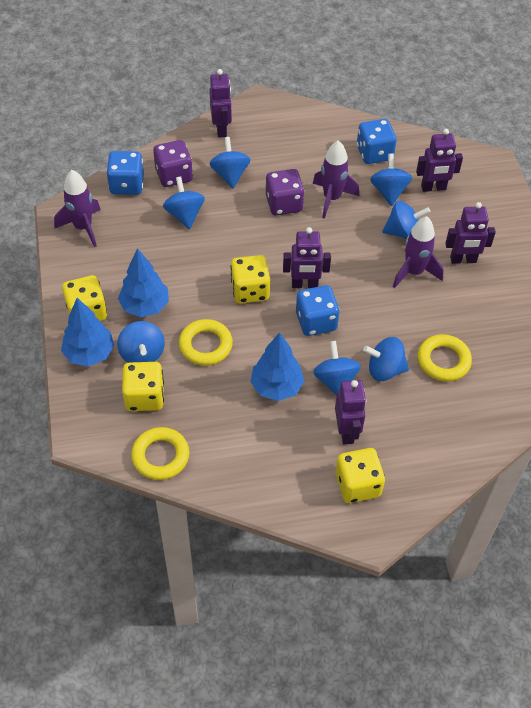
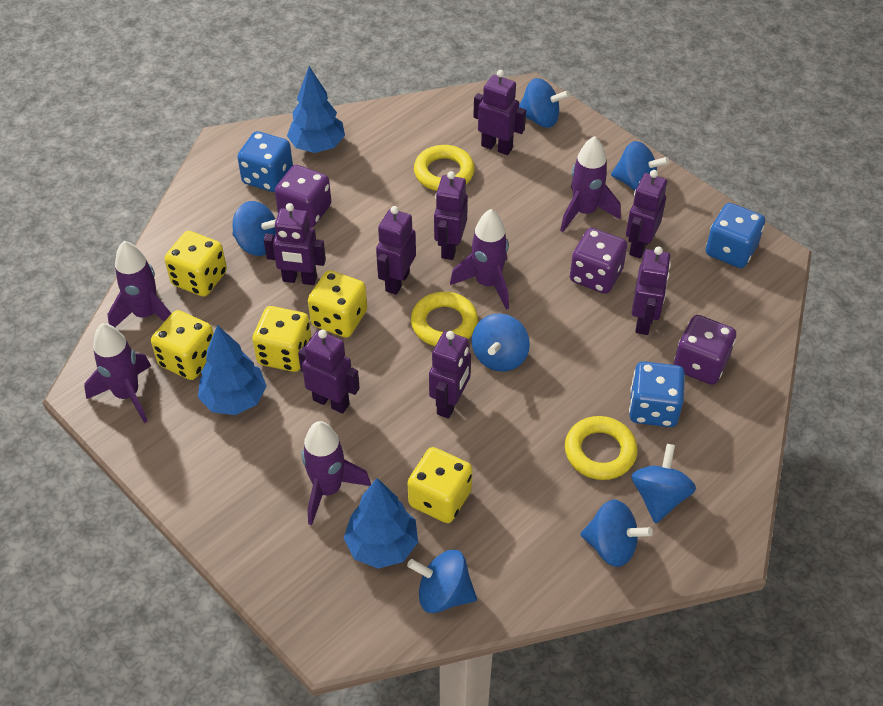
purple dice: 2 -> 3
purple robot: 5 -> 8
purple rocket: 3 -> 5
yellow dice: 4 -> 5

